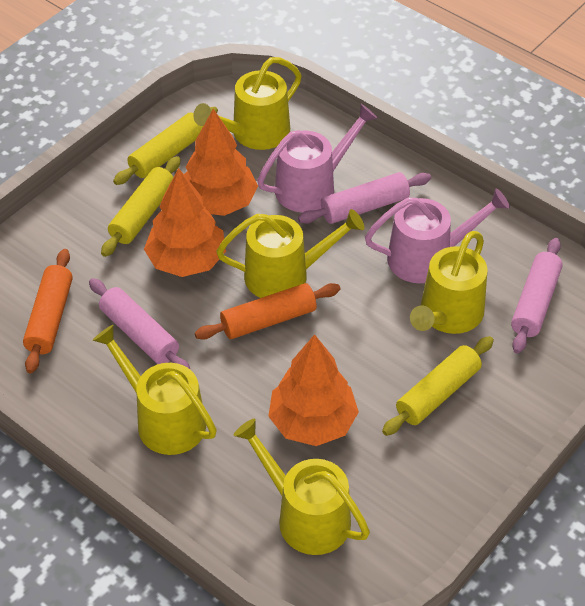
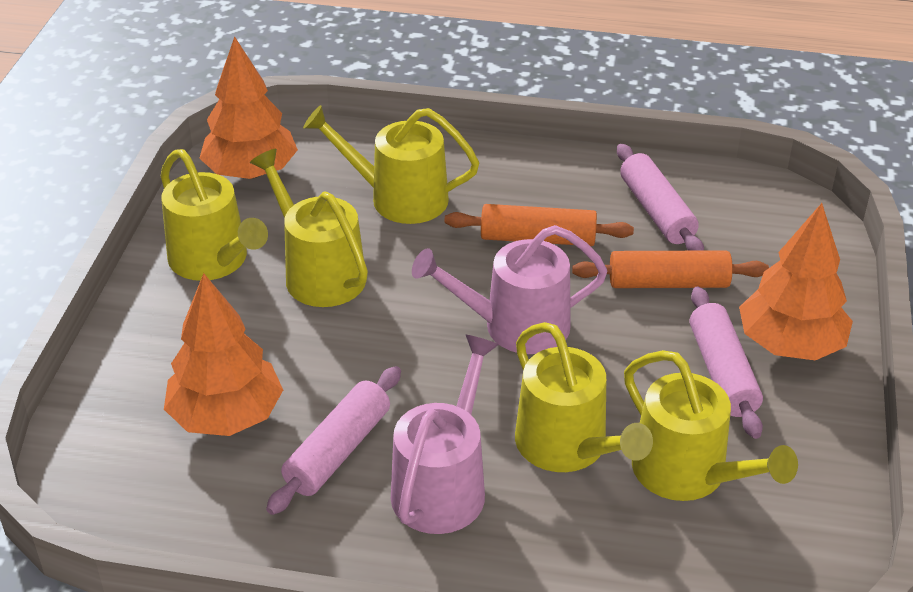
yellow rolling pin: 3 -> 0

